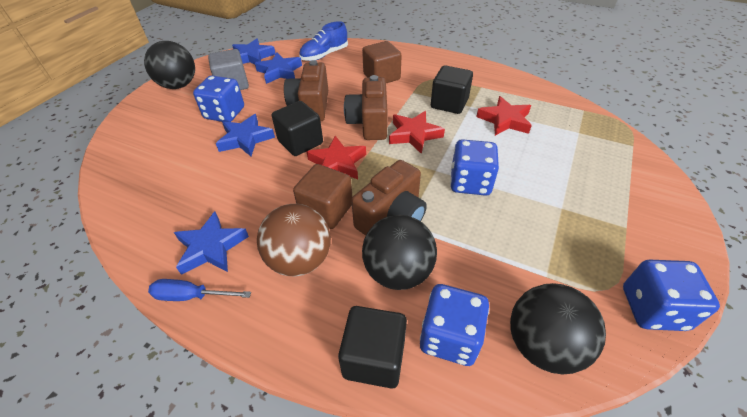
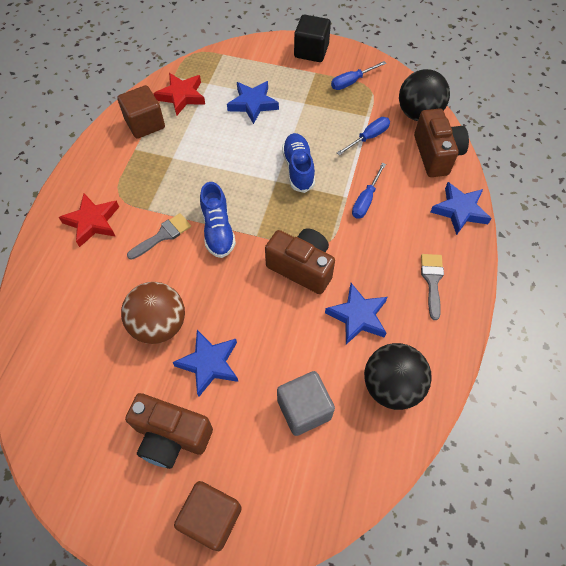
black ball: 3 -> 2
black cube: 3 -> 1
blue dice: 4 -> 0
blue screwdriver: 1 -> 3
blue shoe: 1 -> 2
grey brush: 0 -> 2
red star: 3 -> 2

